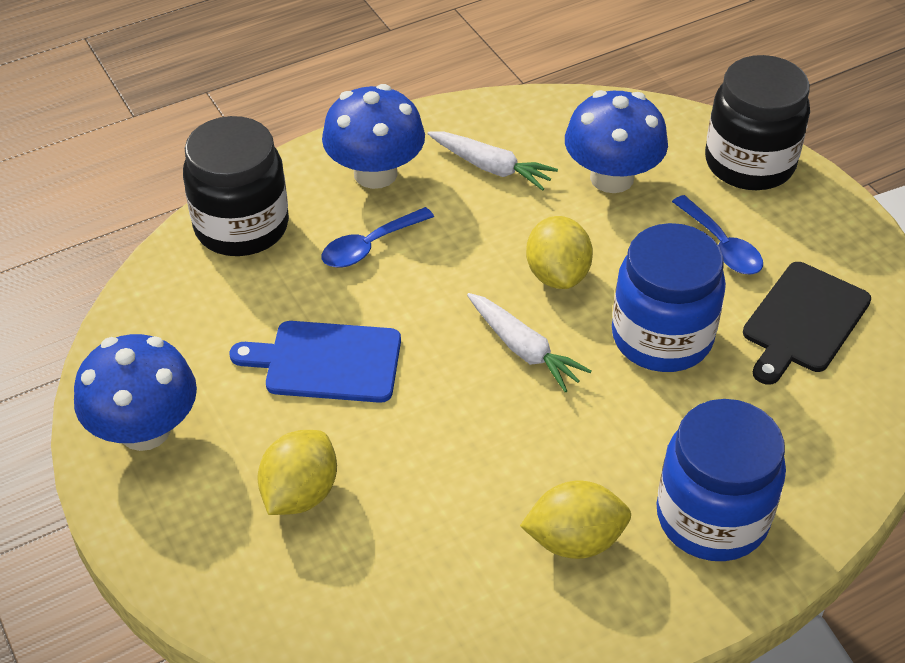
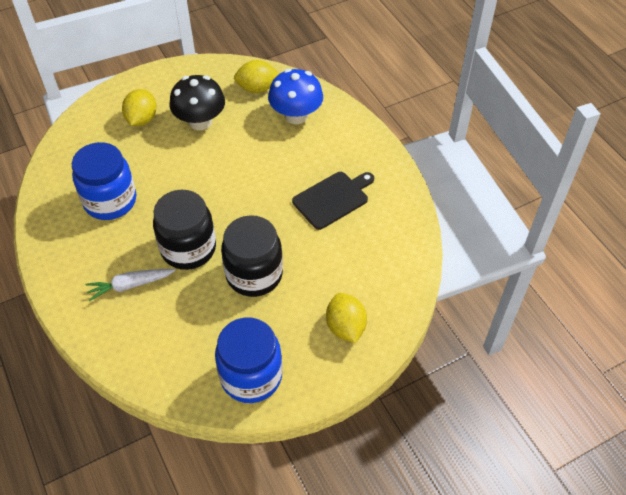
black mushroom: 0 -> 1
blue cutting board: 1 -> 0
blue mushroom: 3 -> 1
blue spoon: 2 -> 0
white carrot: 2 -> 1

